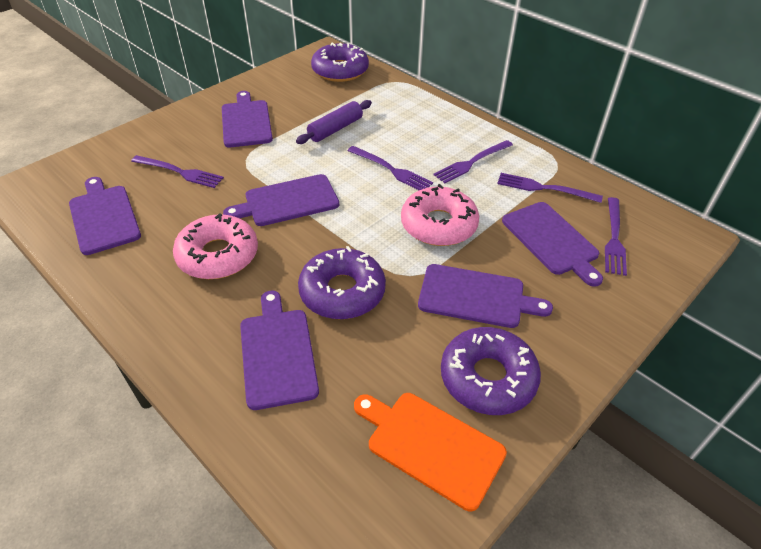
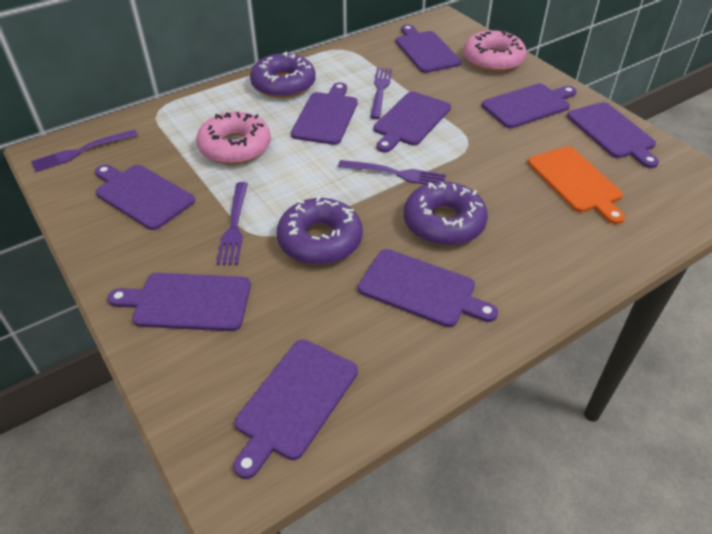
purple cutting board: 6 -> 9
purple fork: 5 -> 4
purple rolling pin: 1 -> 0

